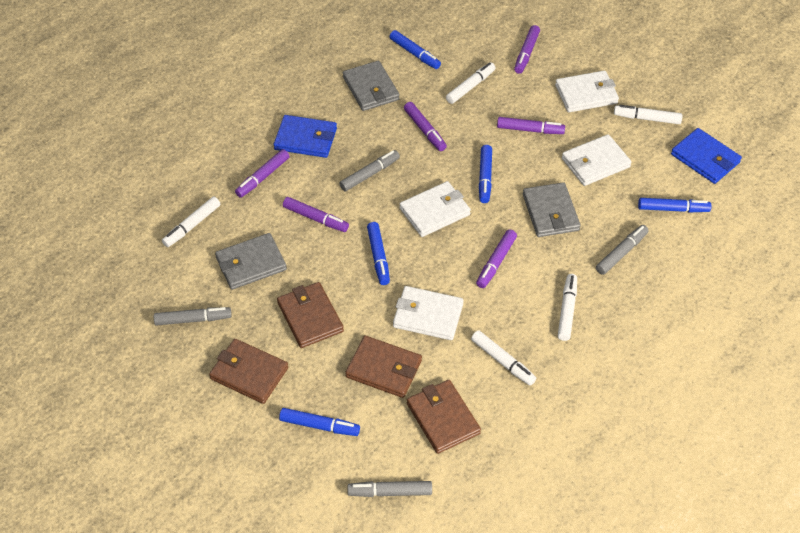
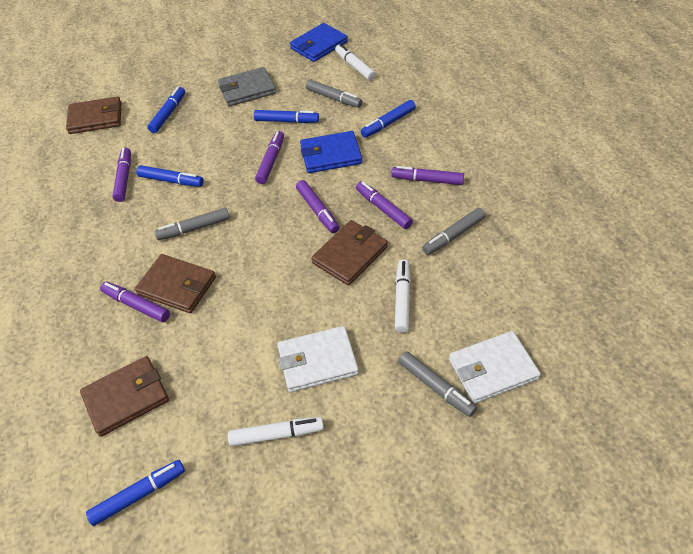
grey wallet: 3 -> 1
white marker: 5 -> 3
white wallet: 4 -> 2

